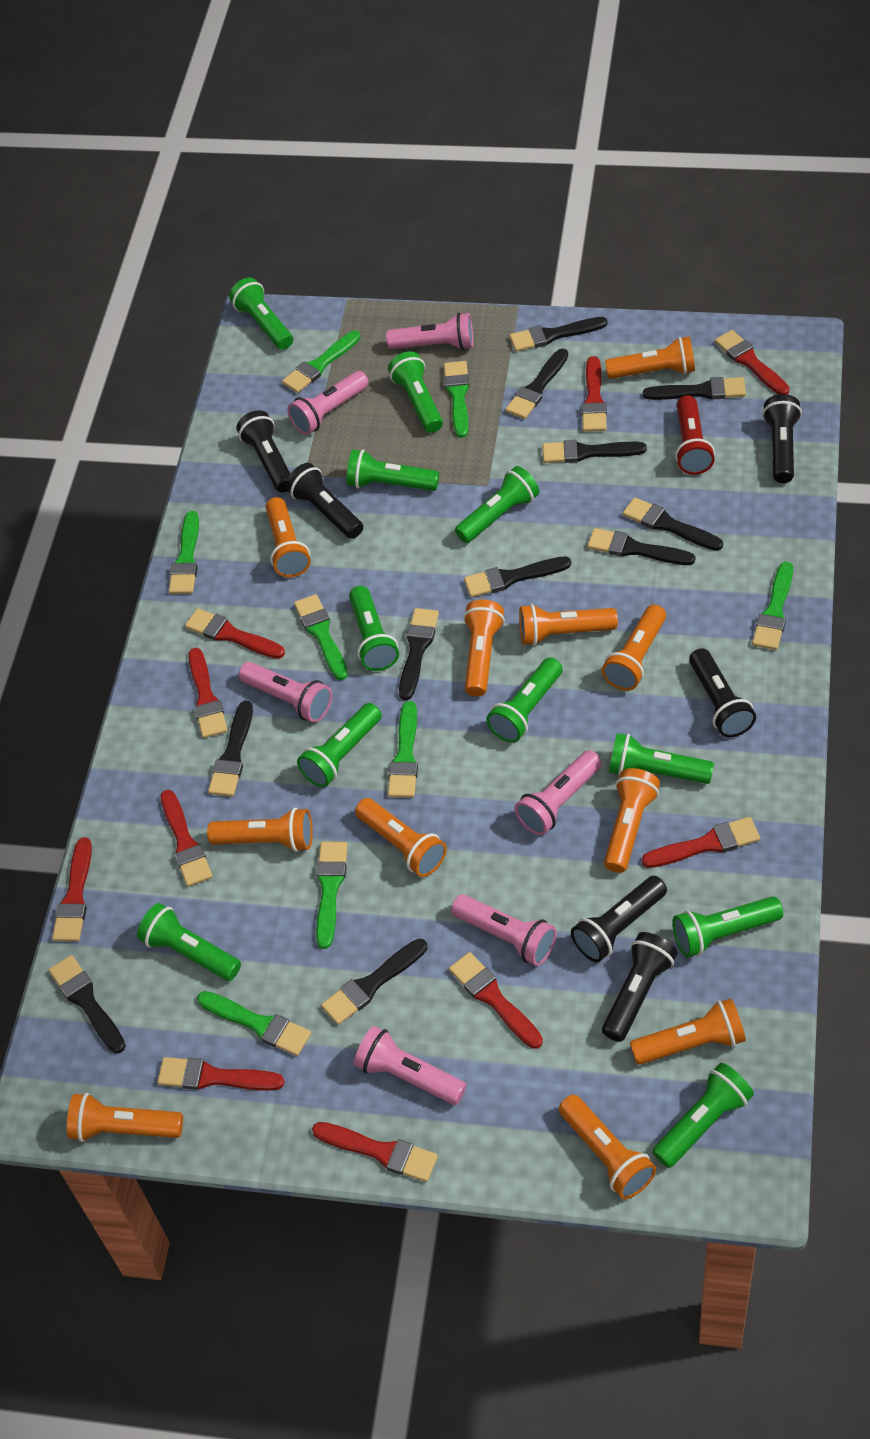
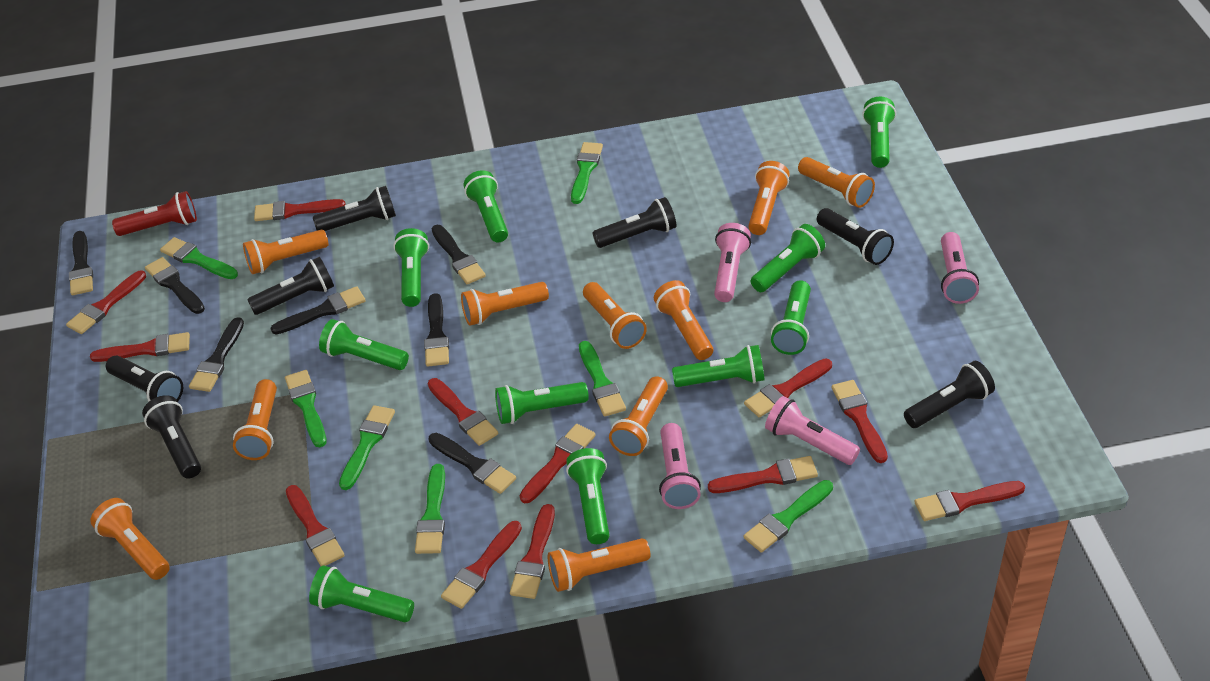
black brush: 11 -> 7
black flashlight: 6 -> 7
green brush: 8 -> 7
green flashlight: 11 -> 10
orange flashlight: 11 -> 10
pink flashlight: 6 -> 4
red brush: 10 -> 12

